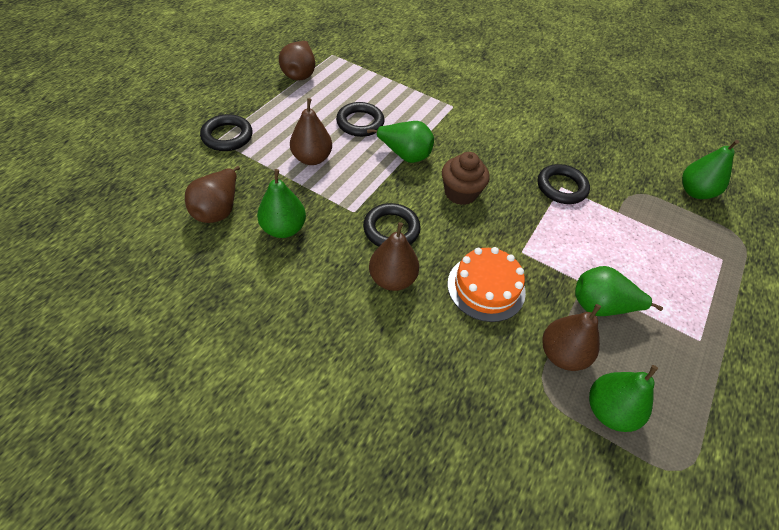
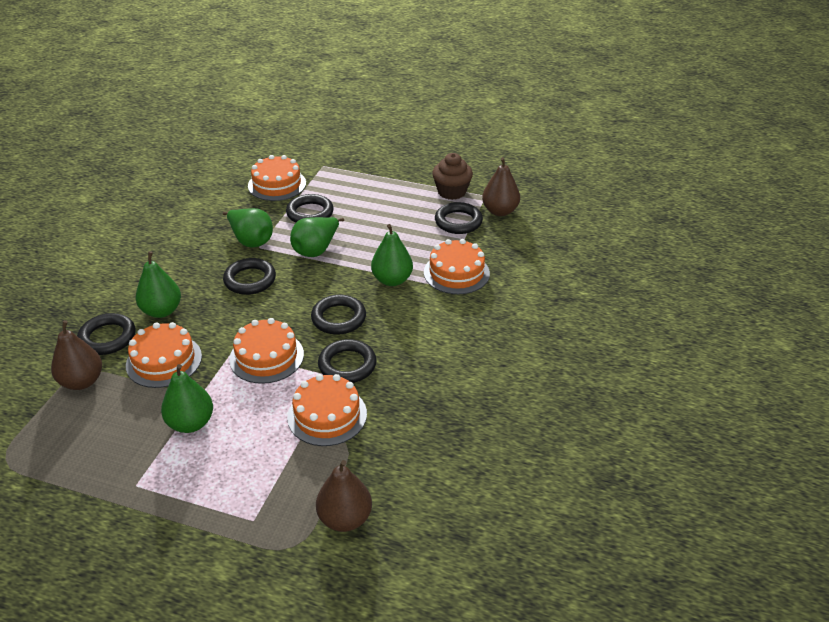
black ring: 4 -> 6
brown pear: 5 -> 3
orange cake: 1 -> 5

